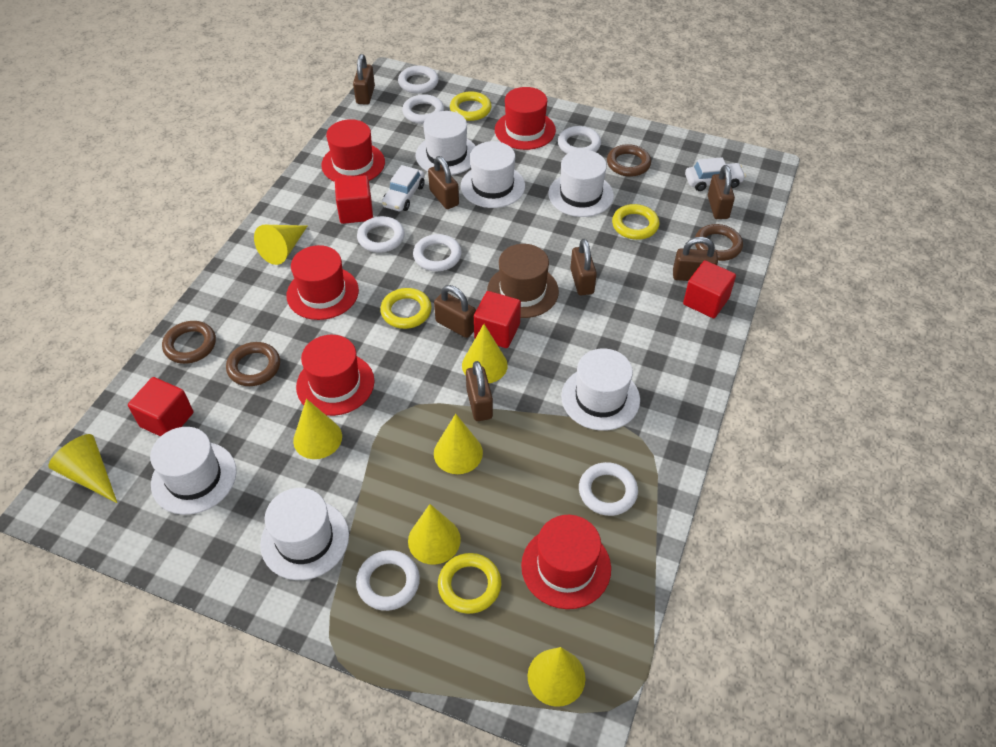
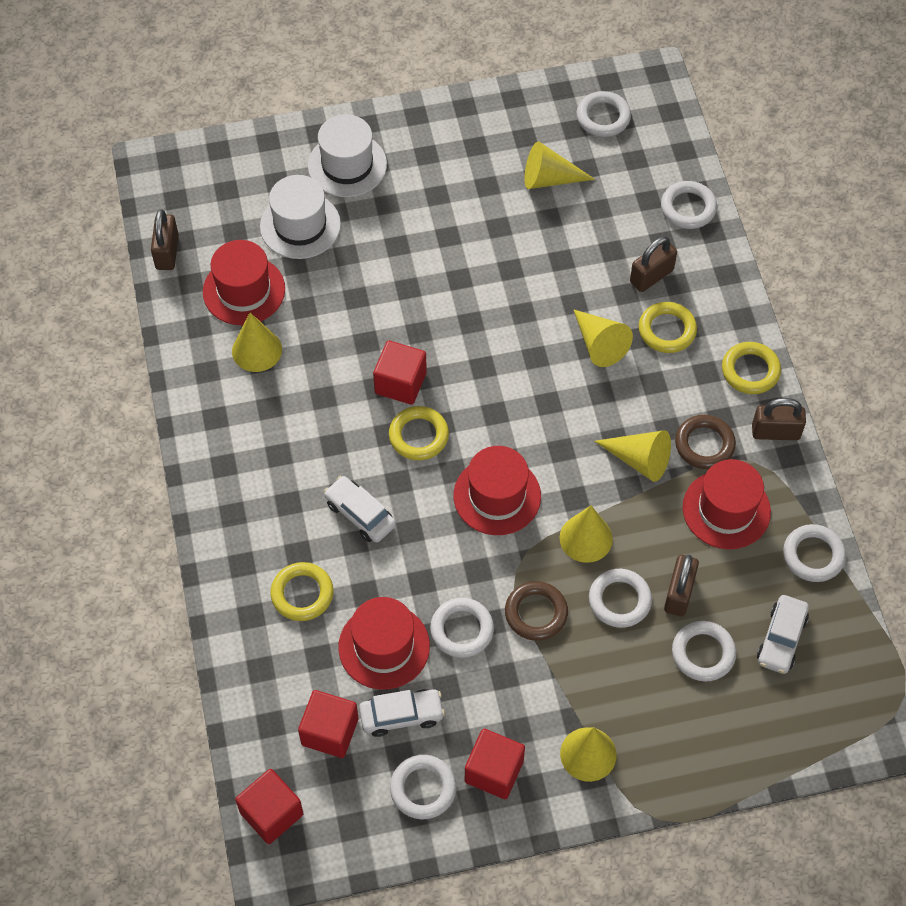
brown hat: 1 -> 0
brown padlock: 7 -> 4
brown ring: 4 -> 2
red hat: 5 -> 4
white car: 2 -> 3
white hat: 6 -> 2
yellow cone: 7 -> 6

